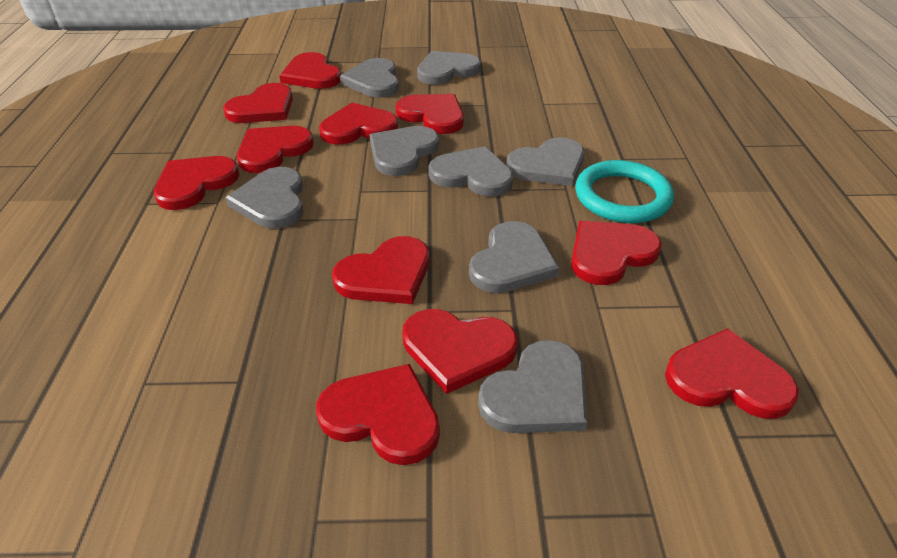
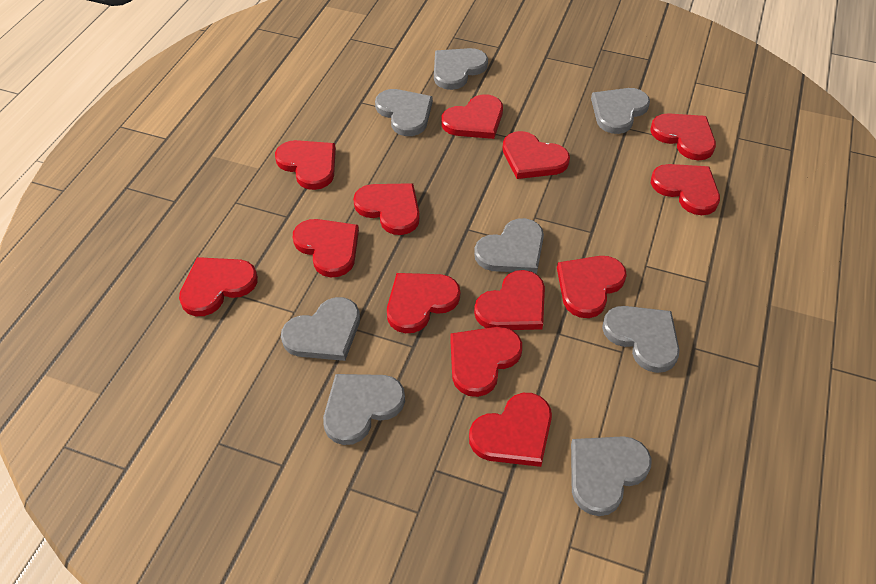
red heart: 11 -> 13
turquoise ring: 1 -> 0

